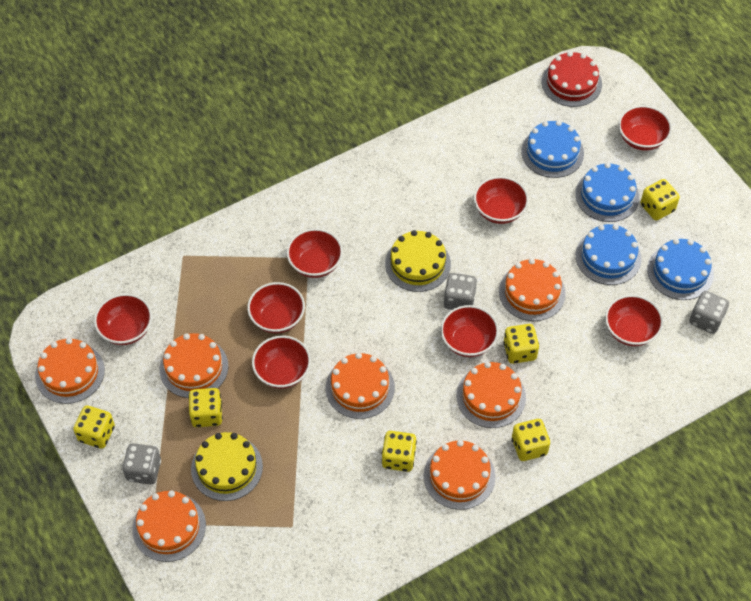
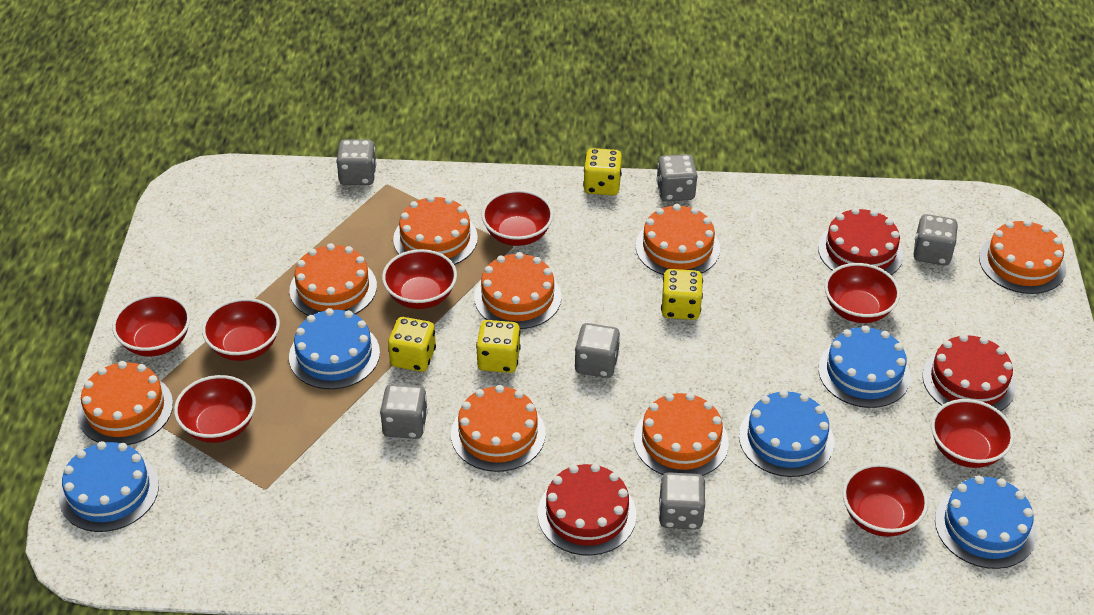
blue cake: 4 -> 5
grey dice: 3 -> 6
orange cake: 7 -> 8
red cake: 1 -> 3
yellow cake: 2 -> 0
yellow dice: 6 -> 4

